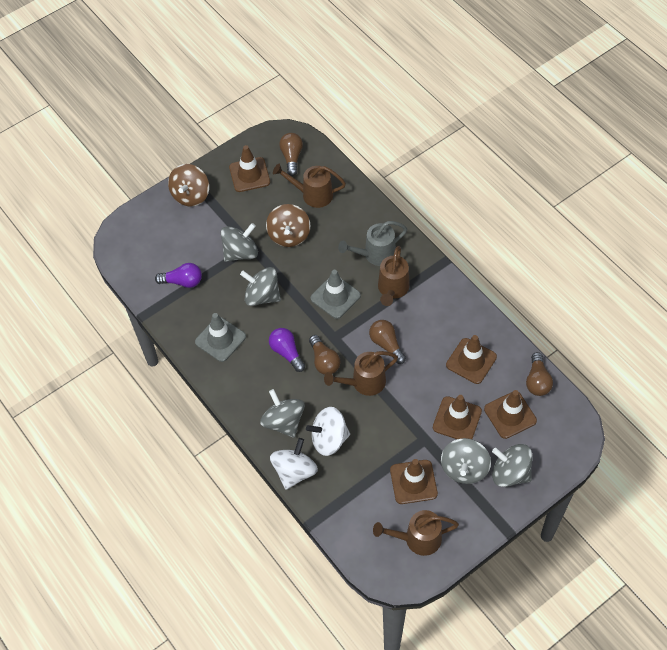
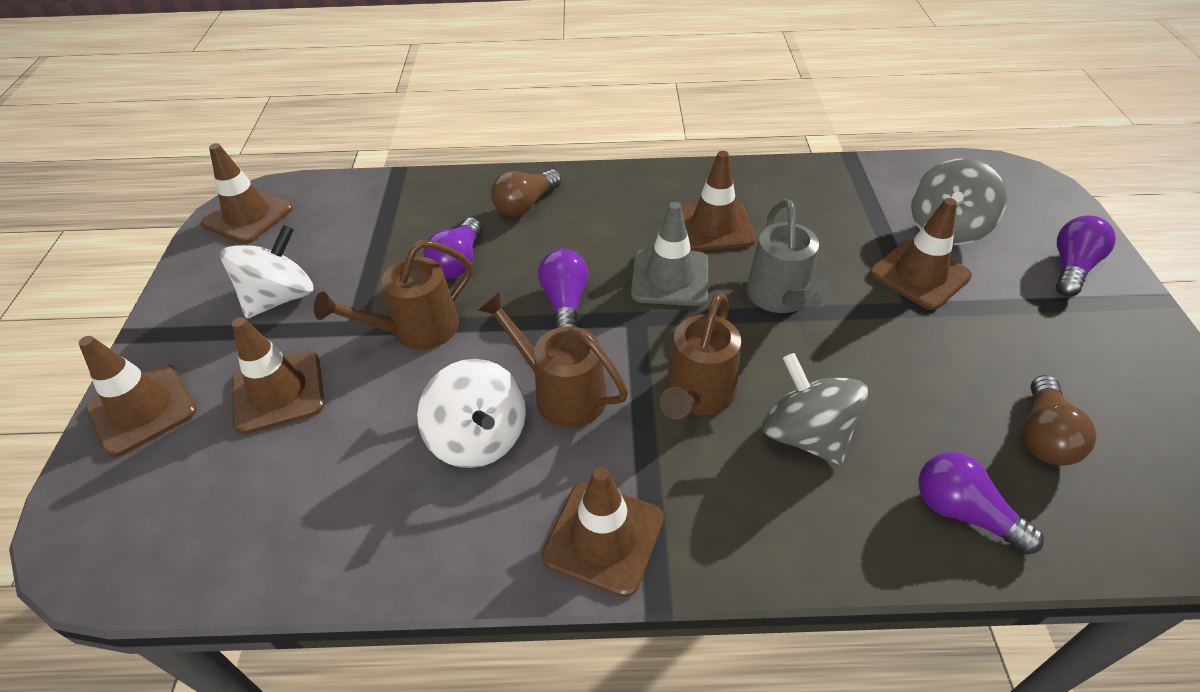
brown light bulb: 4 -> 2
brown spinning top: 2 -> 0
brown traffic cone: 5 -> 6
brown watering can: 4 -> 3
grey spinning top: 5 -> 2
grey traffic cone: 2 -> 1
purple light bulb: 2 -> 4

